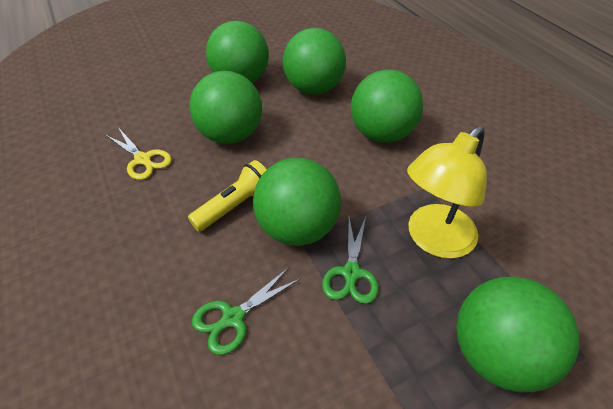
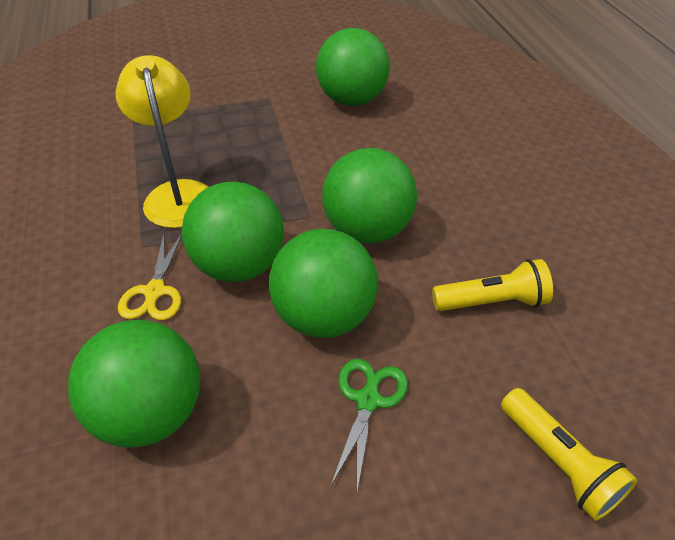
green ball: 6 -> 5
green scissors: 2 -> 1
yellow flashlight: 1 -> 2

